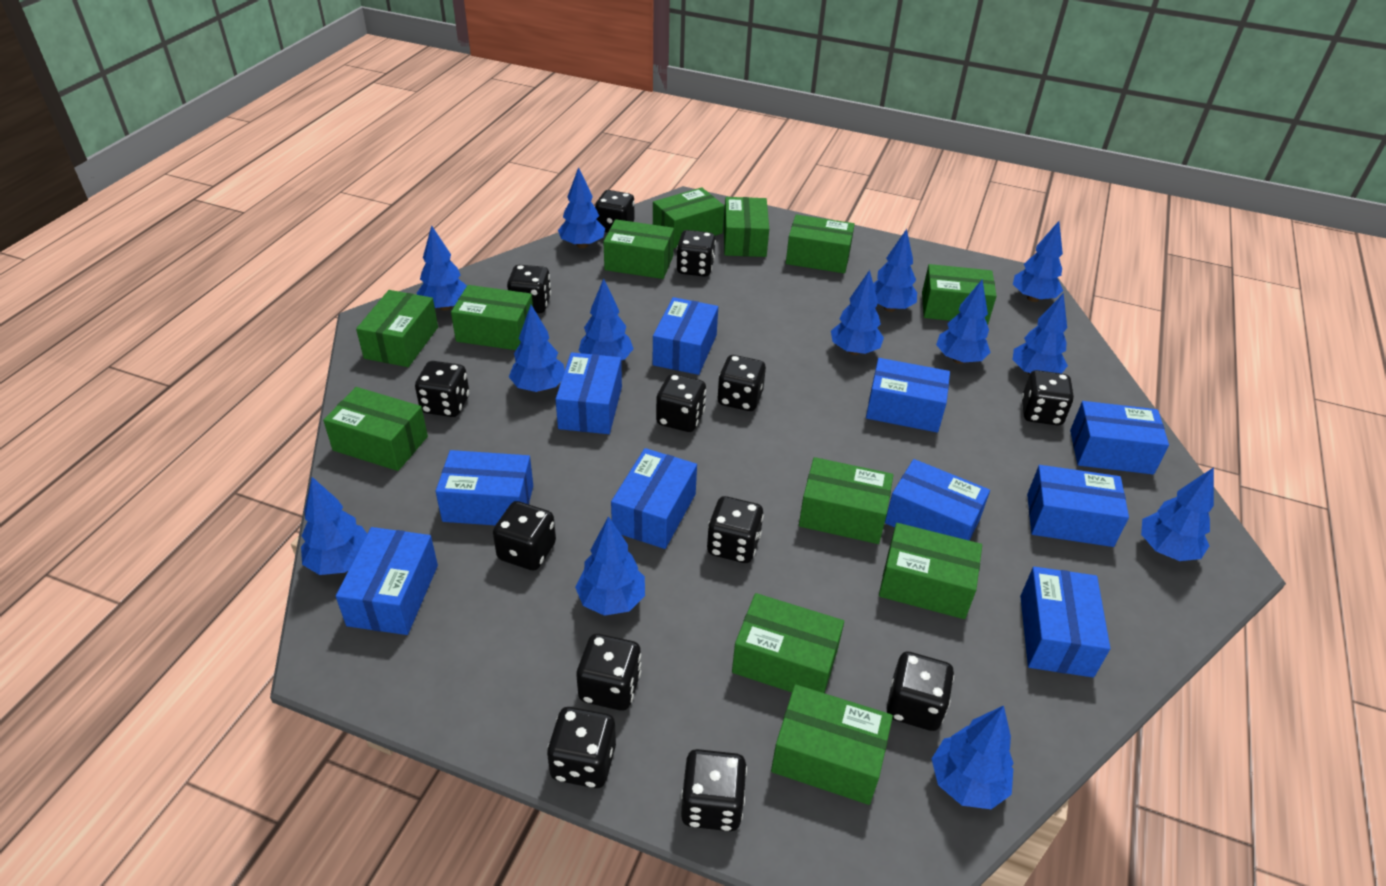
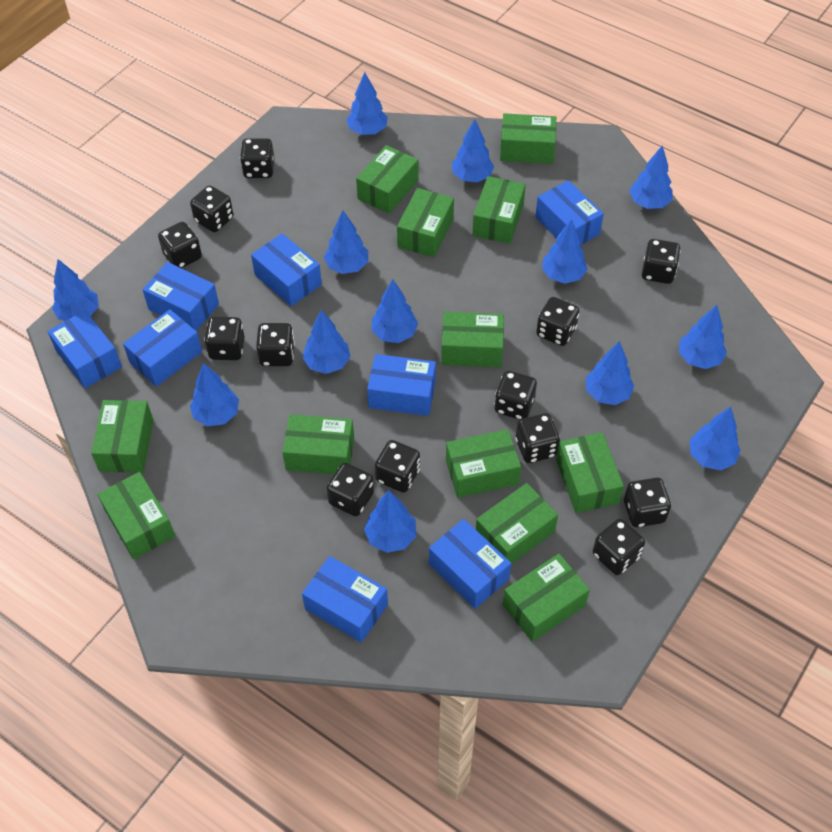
blue box: 10 -> 8

